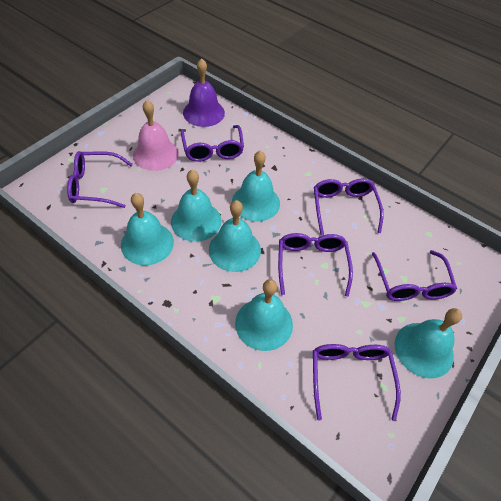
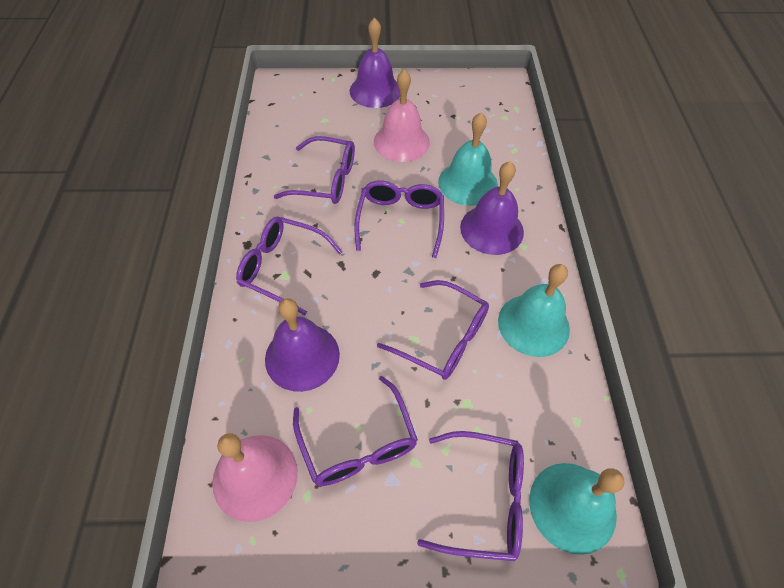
pink bell: 1 -> 2
purple bell: 1 -> 3
turquoise bell: 6 -> 3

